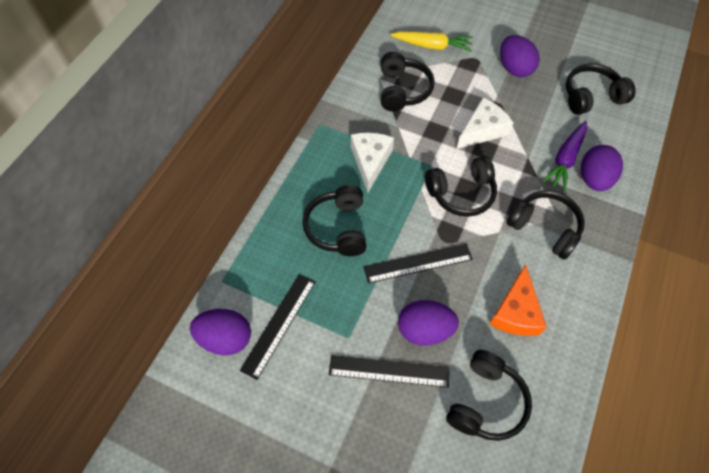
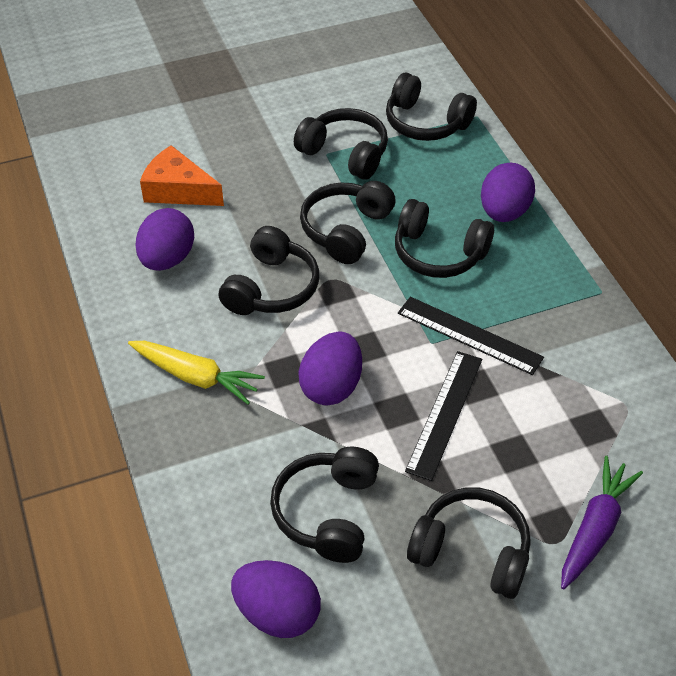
black headphones: 6 -> 7
black ruler: 3 -> 2
white cheese: 2 -> 0

